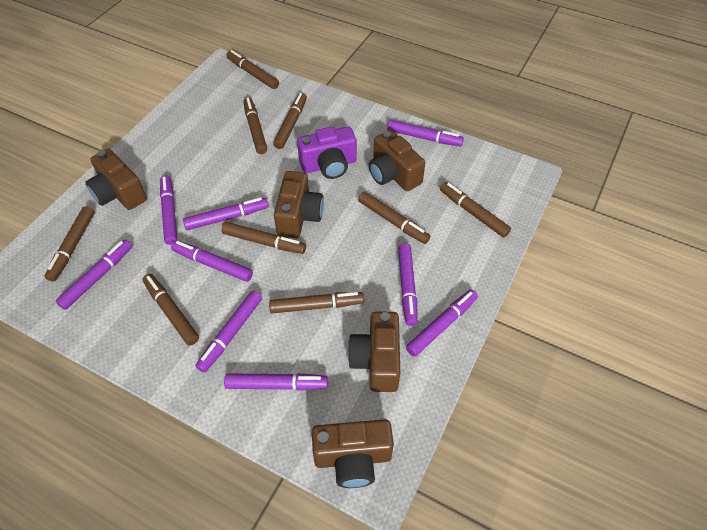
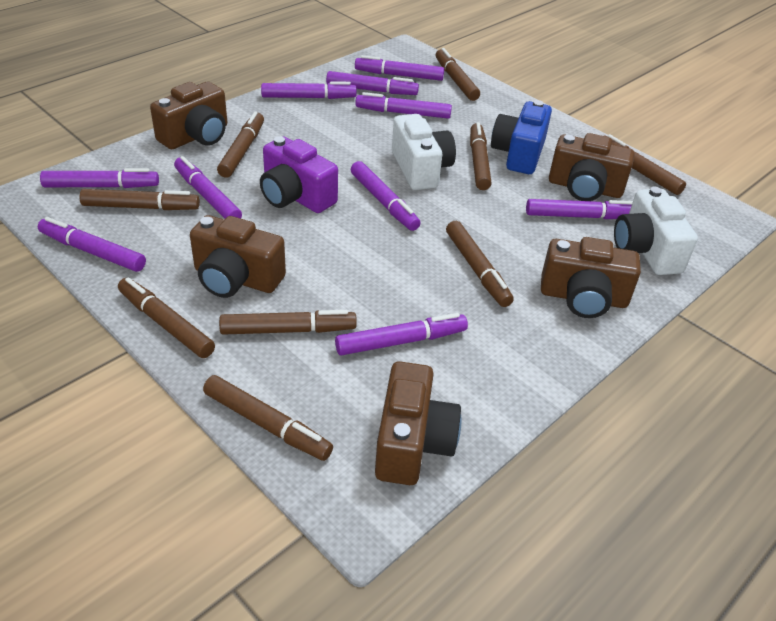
blue camera: 0 -> 1
purple marker: 9 -> 10
white camera: 0 -> 2

